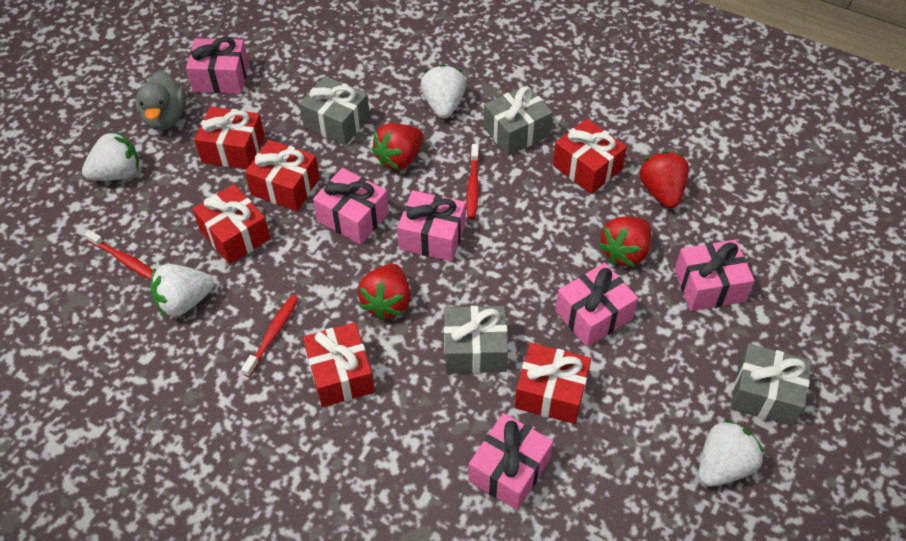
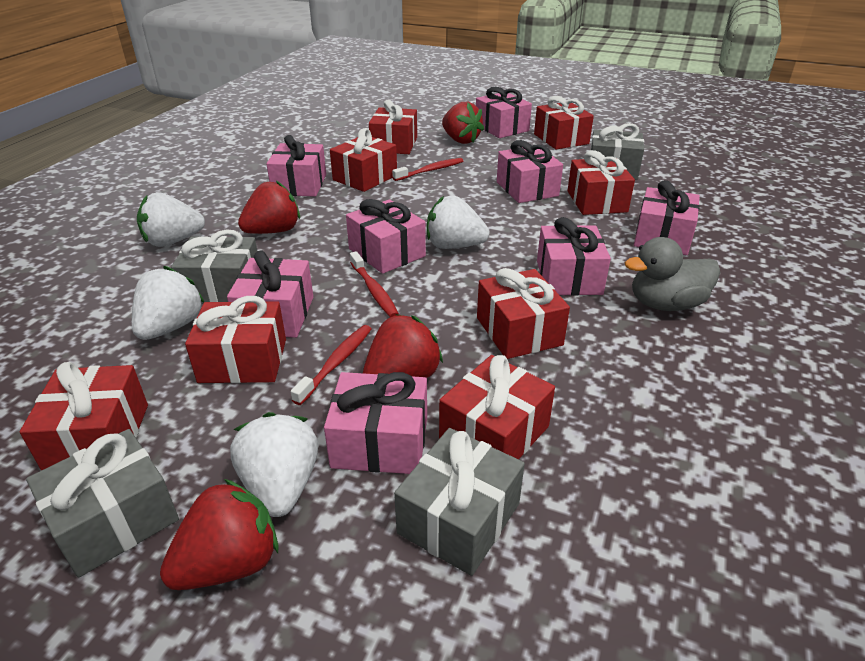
pink gift: 6 -> 8
red gift: 6 -> 8

